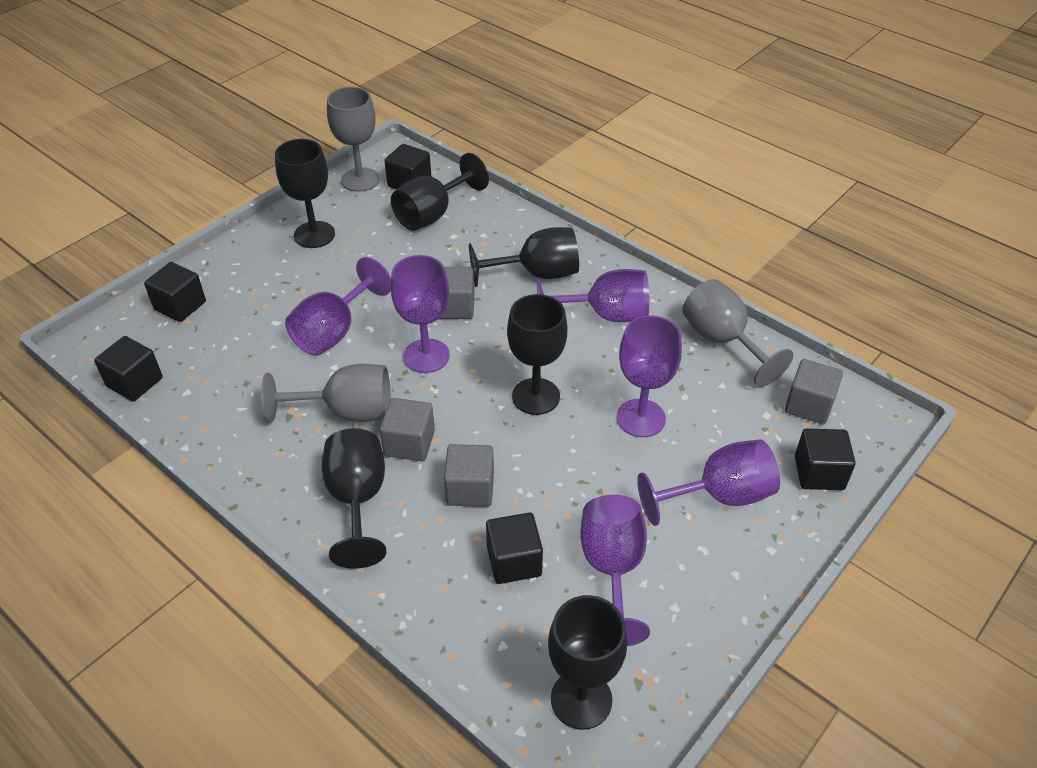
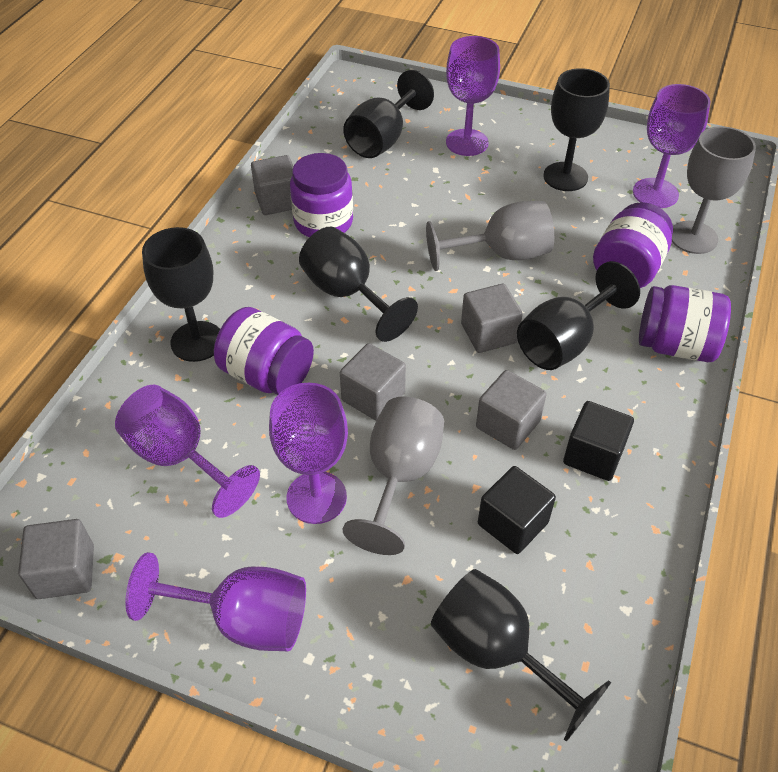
black cube: 5 -> 2
grey cube: 4 -> 5
purple goblet: 6 -> 5
purple jar: 0 -> 4

